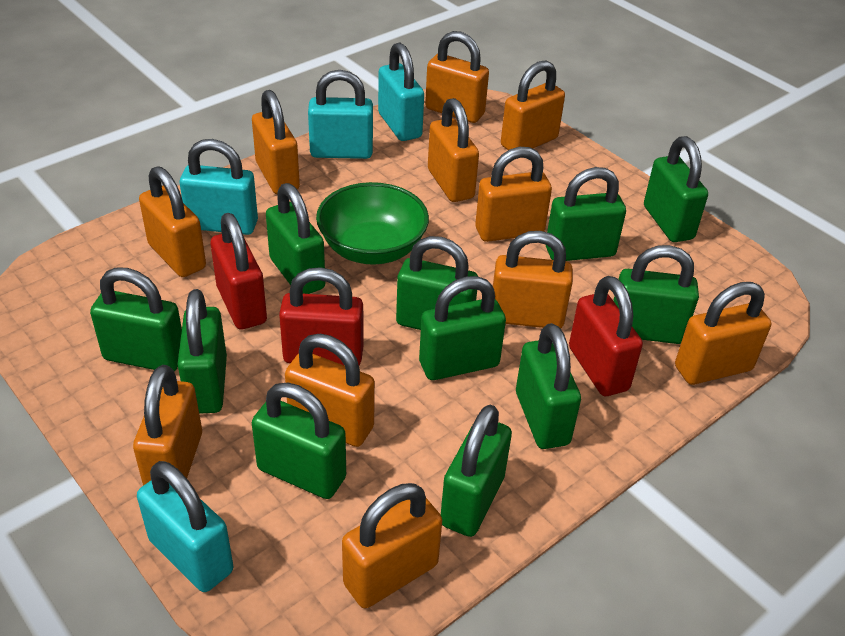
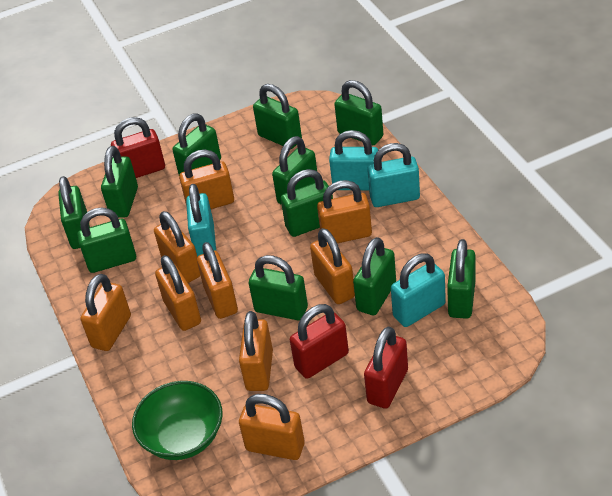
orange padlock: 11 -> 9

